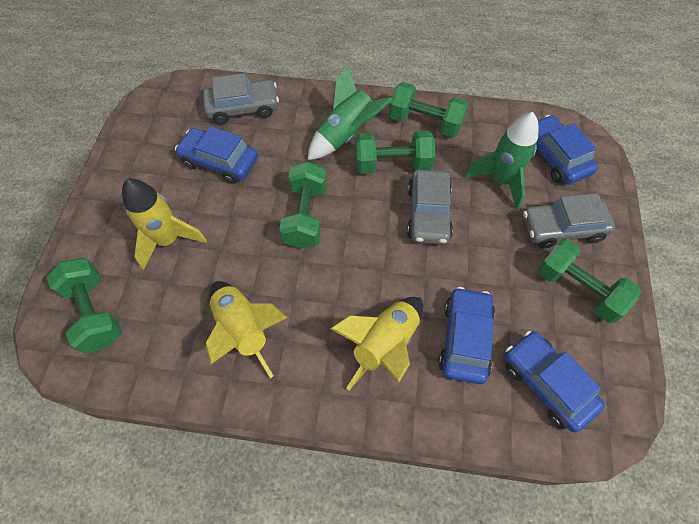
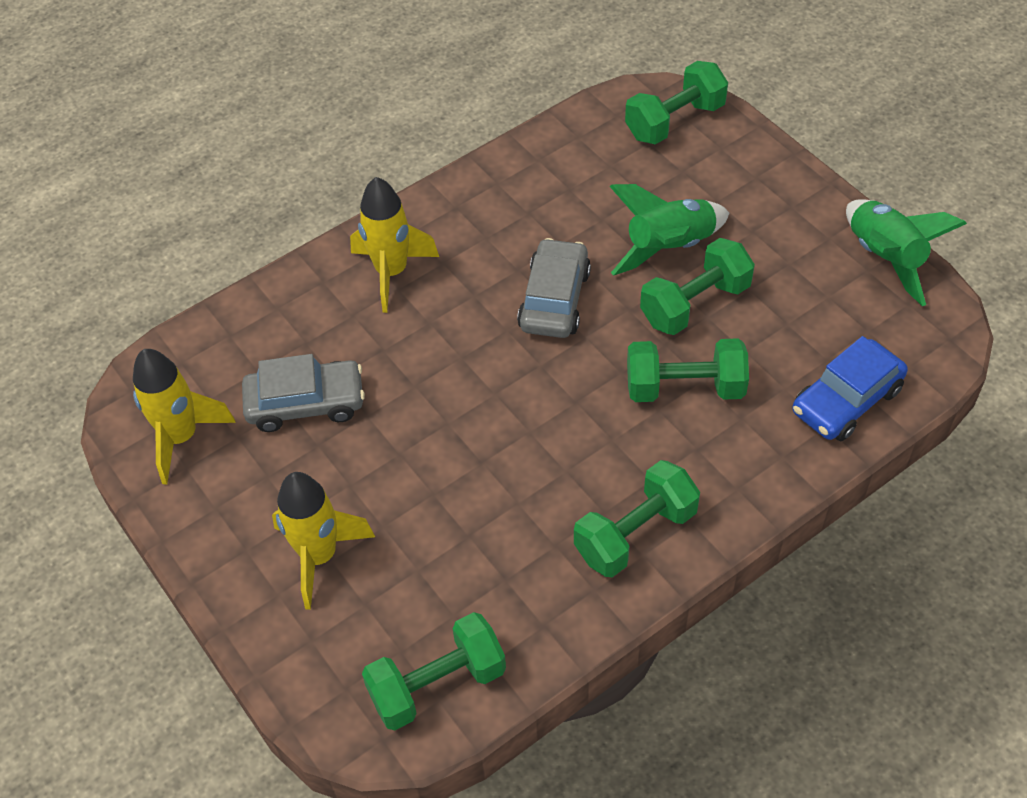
blue car: 4 -> 1
grey car: 3 -> 2

